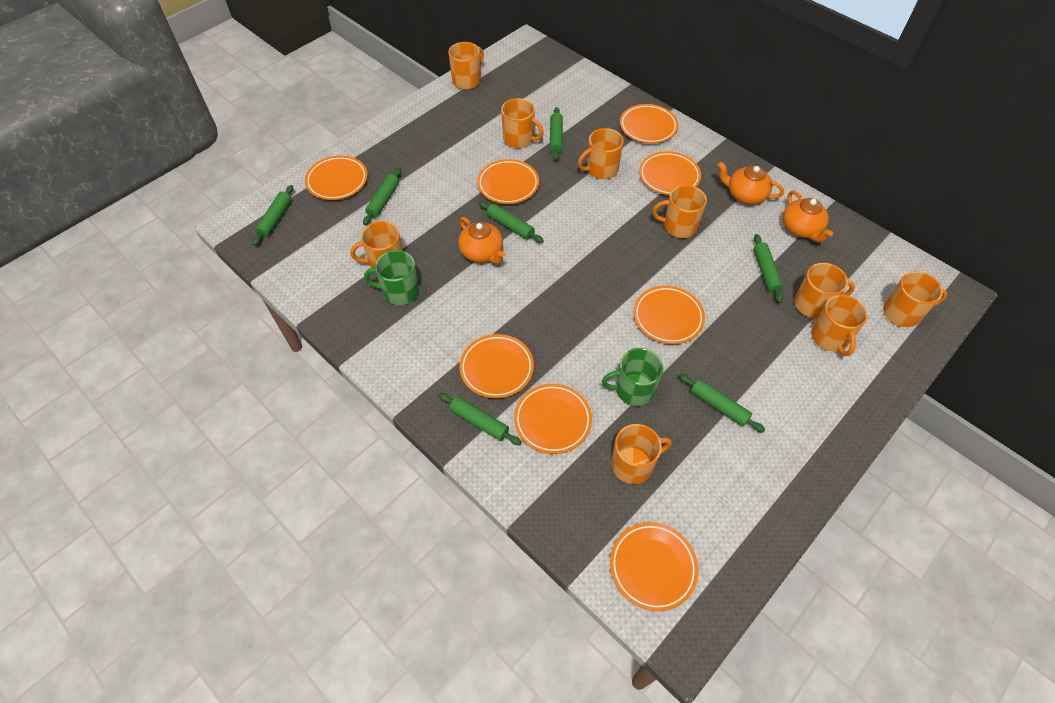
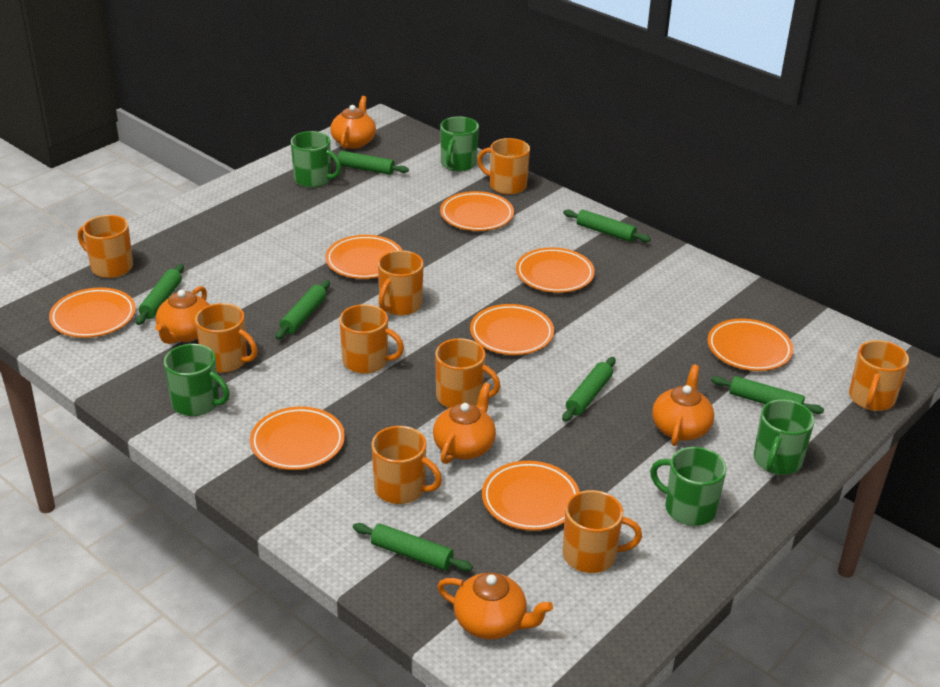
green mug: 2 -> 5
orange teapot: 3 -> 5

